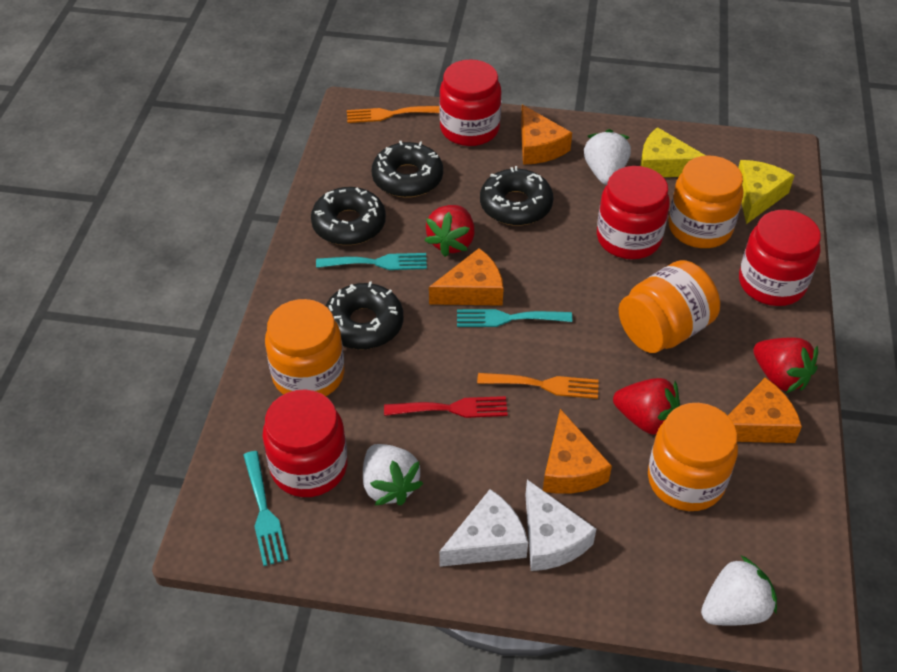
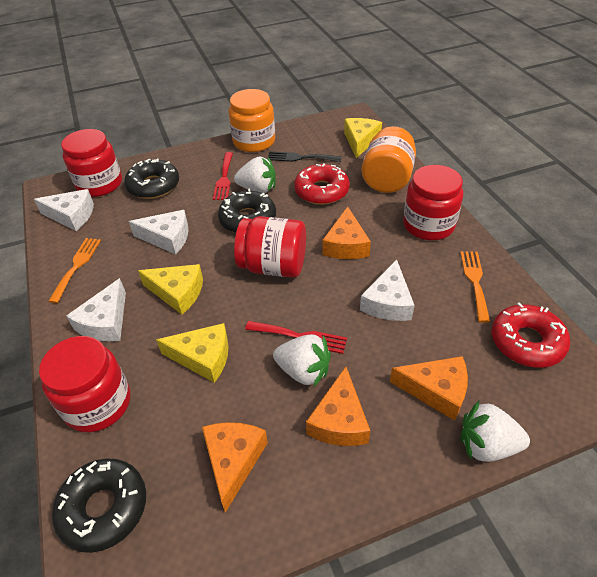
black donut: 4 -> 3
black fork: 0 -> 1
orange jar: 4 -> 2
red donut: 0 -> 2
red fork: 1 -> 2
red strawberry: 3 -> 0
turquoise fork: 3 -> 0
white cheese: 2 -> 4
yellow cheese: 2 -> 3

